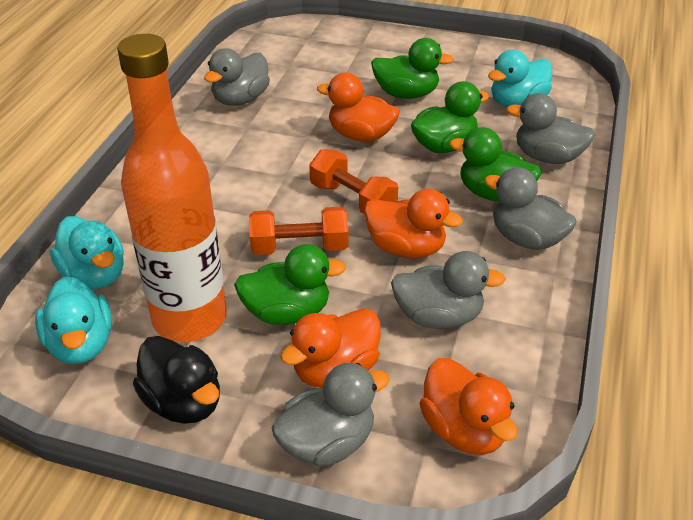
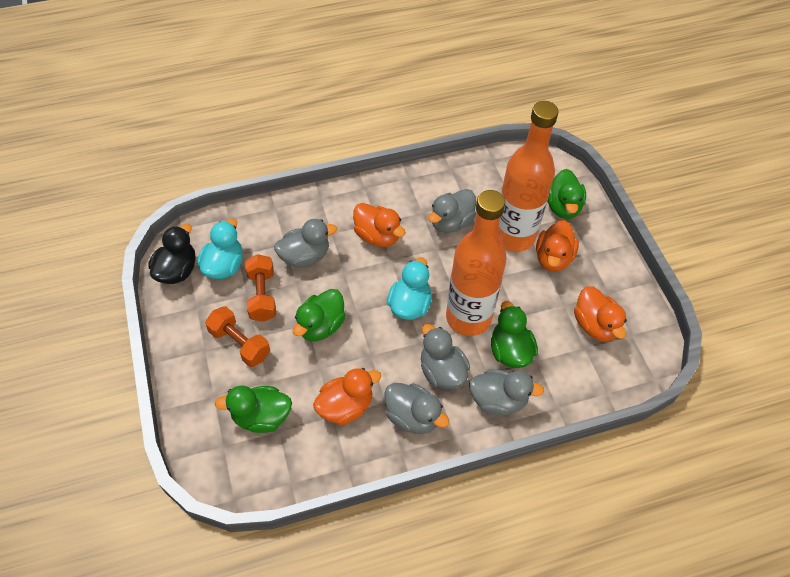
orange bottle: 1 -> 2
turquoise duck: 3 -> 2

